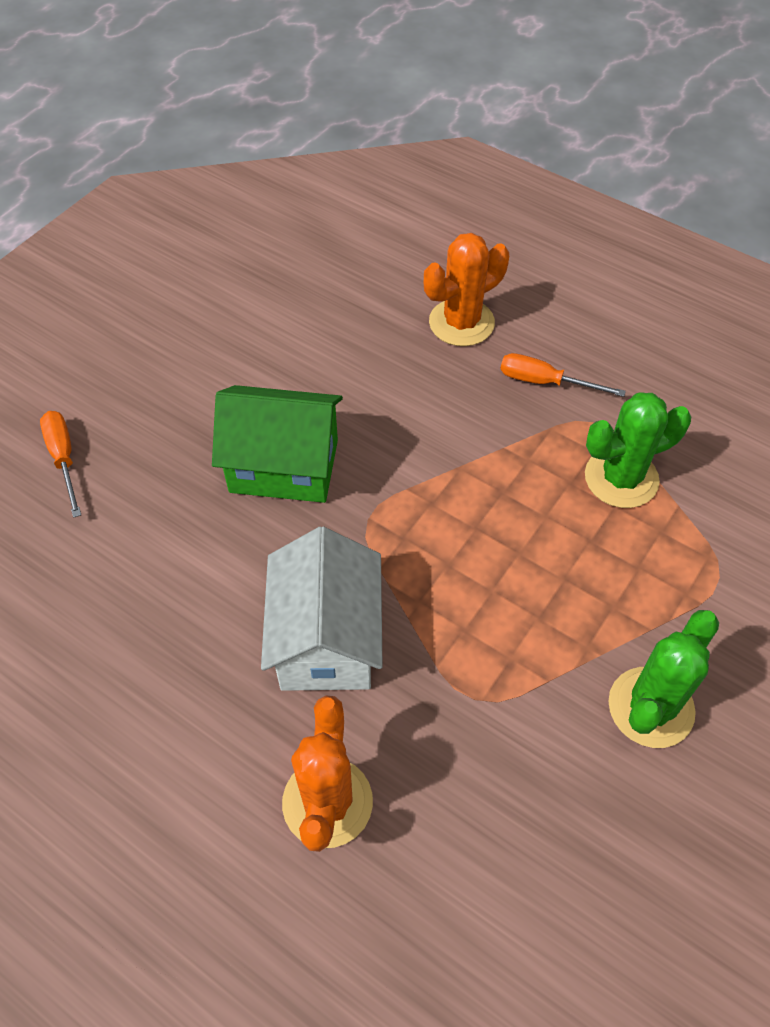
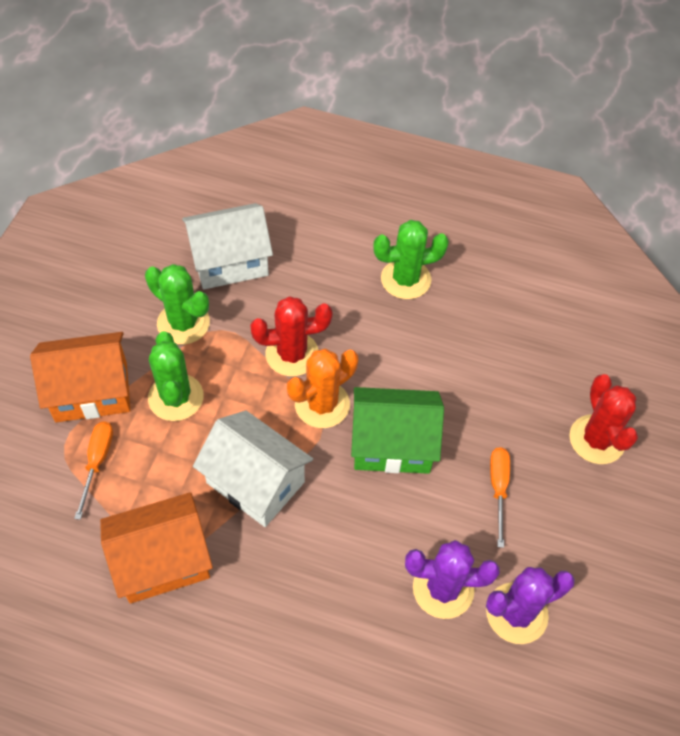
green cactus: 2 -> 3
orange cactus: 2 -> 1
orange house: 0 -> 2
purple cactus: 0 -> 2
red cactus: 0 -> 2
white house: 1 -> 2

